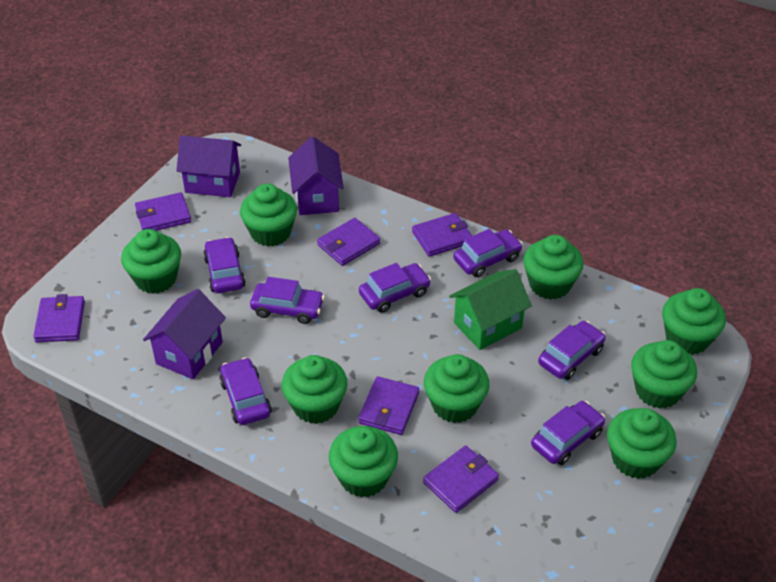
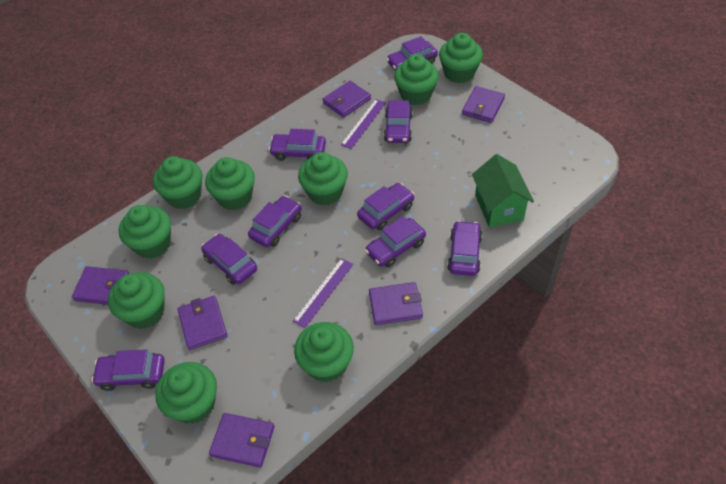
purple car: 7 -> 9
purple house: 3 -> 0
purple ruler: 0 -> 2

